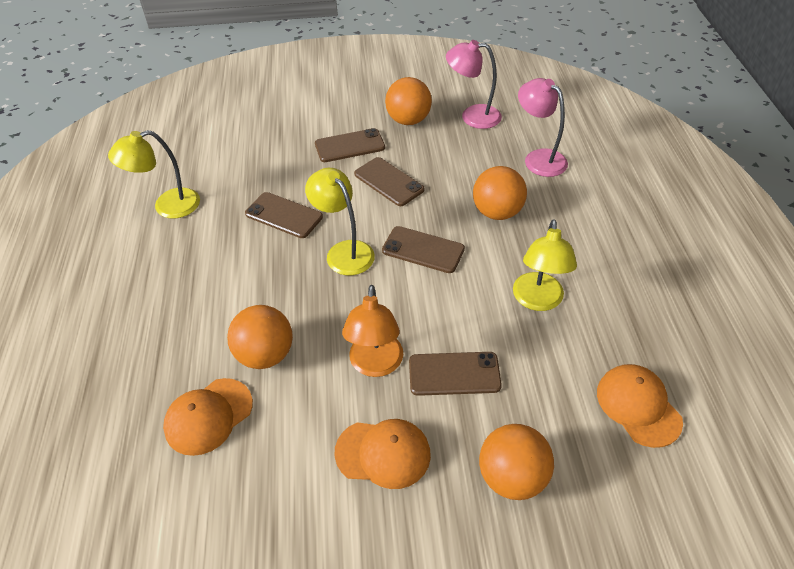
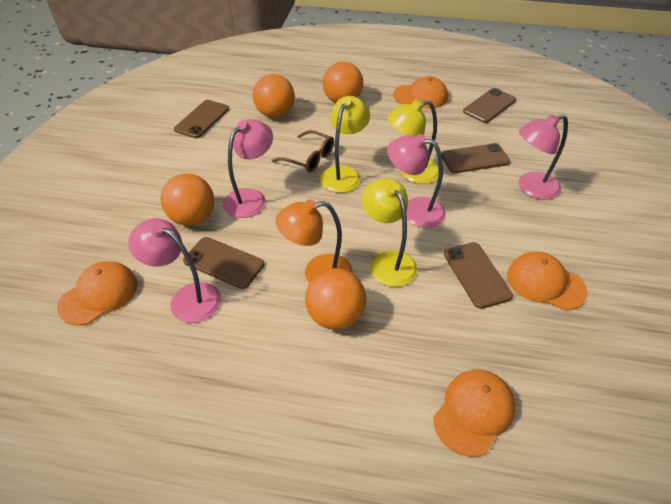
brown glasses: 0 -> 1
orange cap: 3 -> 4
pink lamp: 2 -> 4

